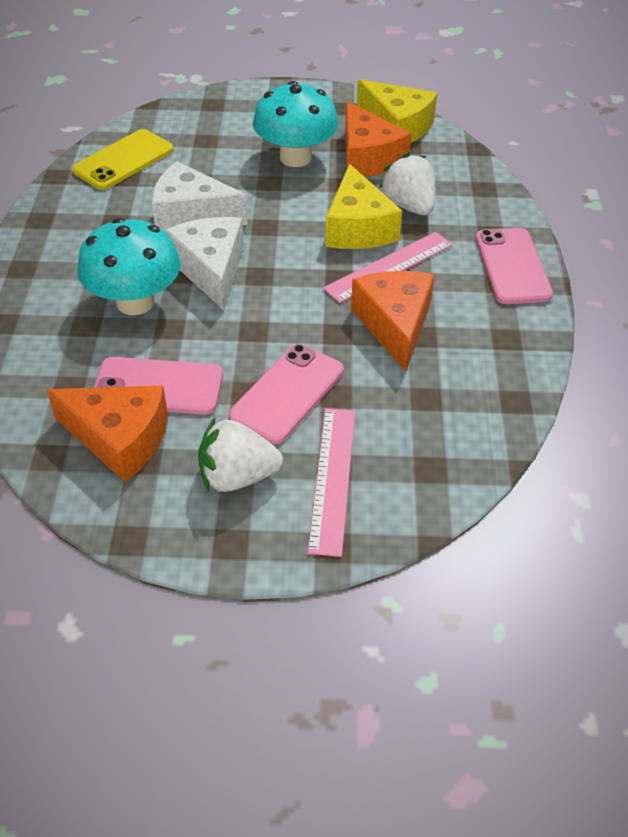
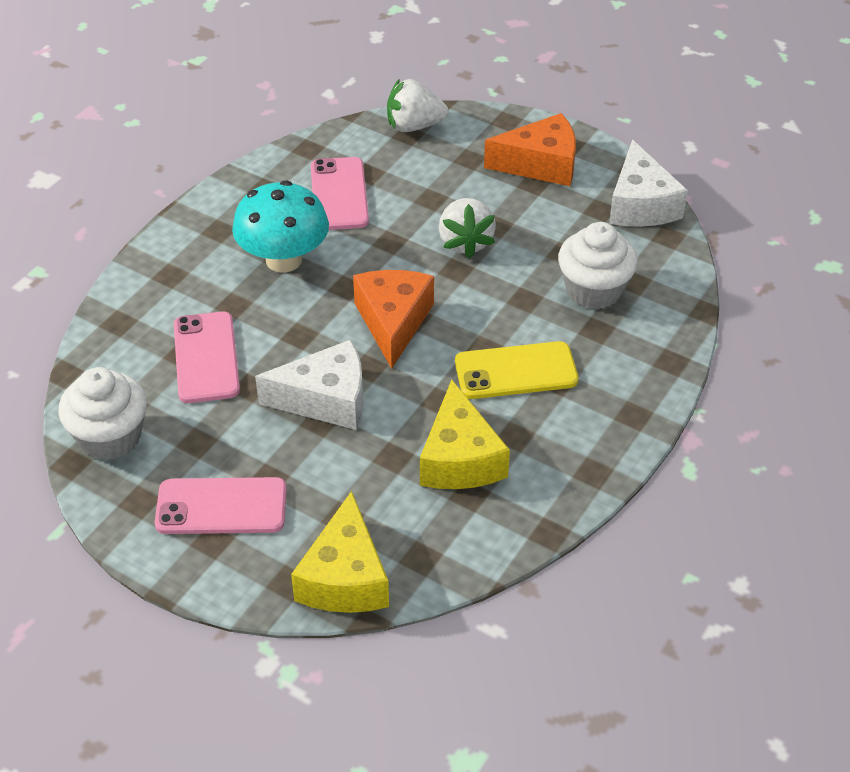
orange cheese: 3 -> 2
pink ruler: 2 -> 0
turquoise mushroom: 2 -> 1
white cupcake: 0 -> 2

